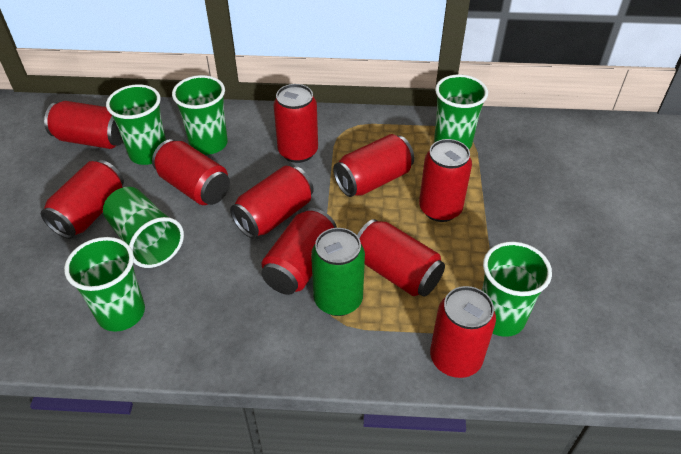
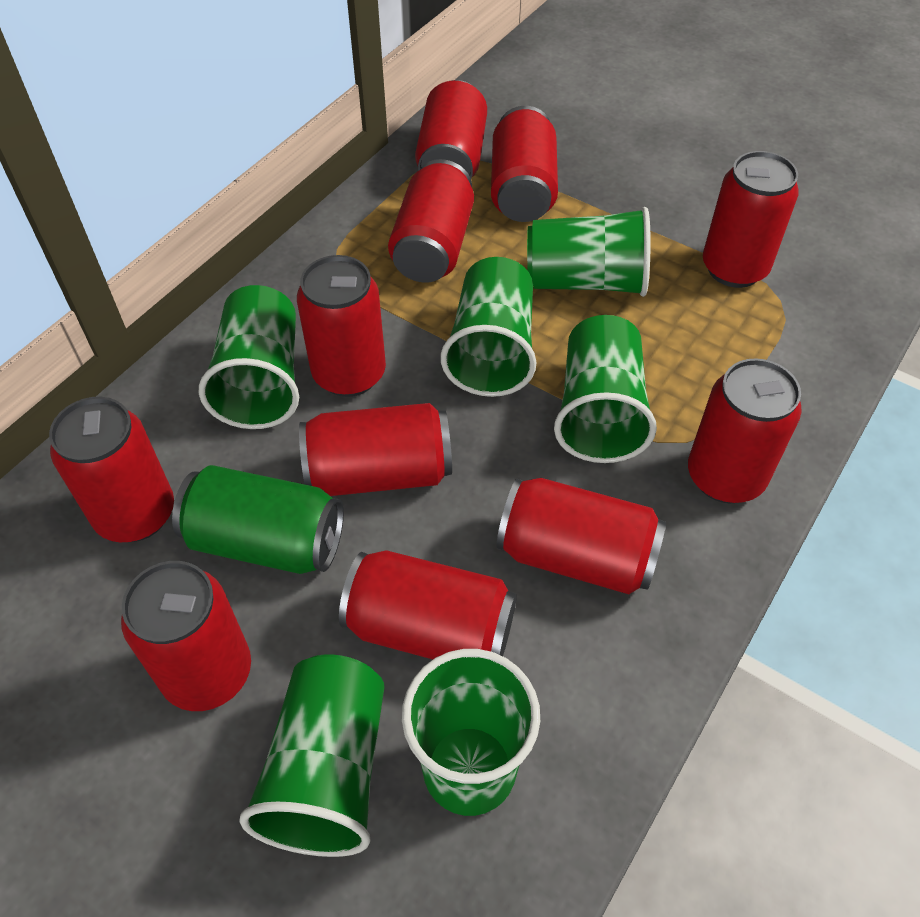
red can: 10 -> 11

